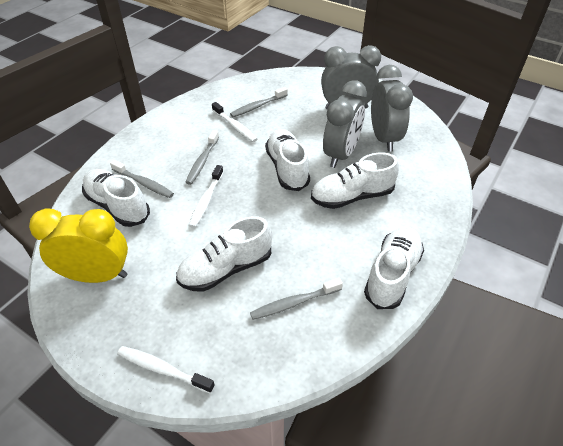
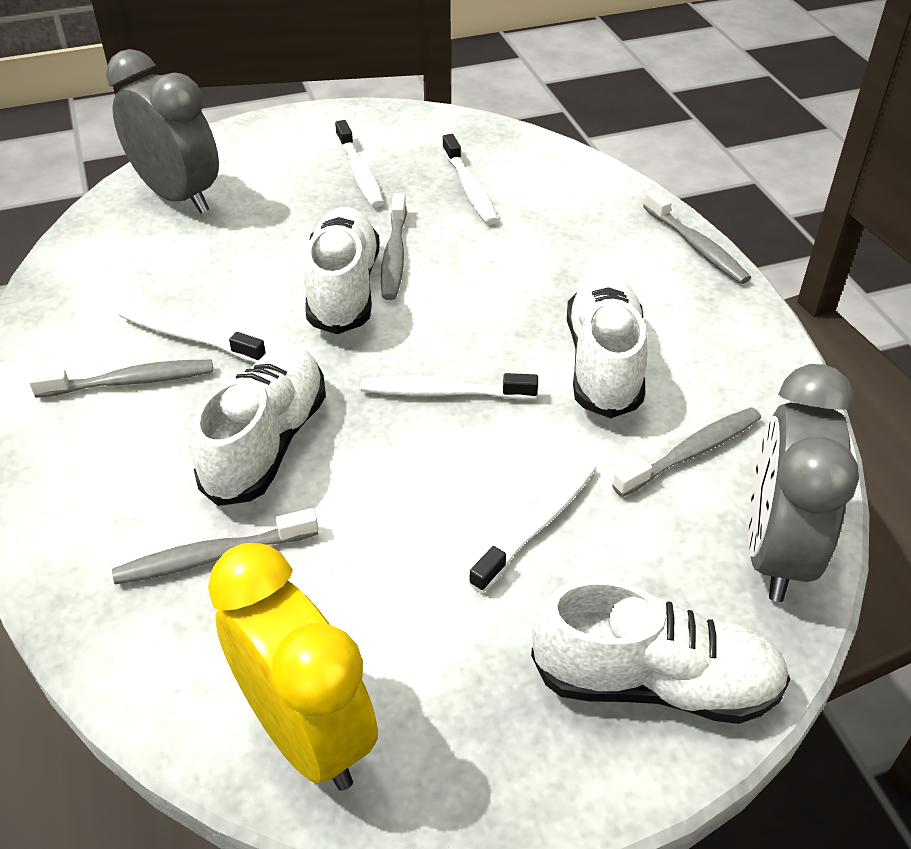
grey clock: 3 -> 2
grey toothbrush: 4 -> 5
white shoe: 5 -> 4
white toothbrush: 3 -> 5

